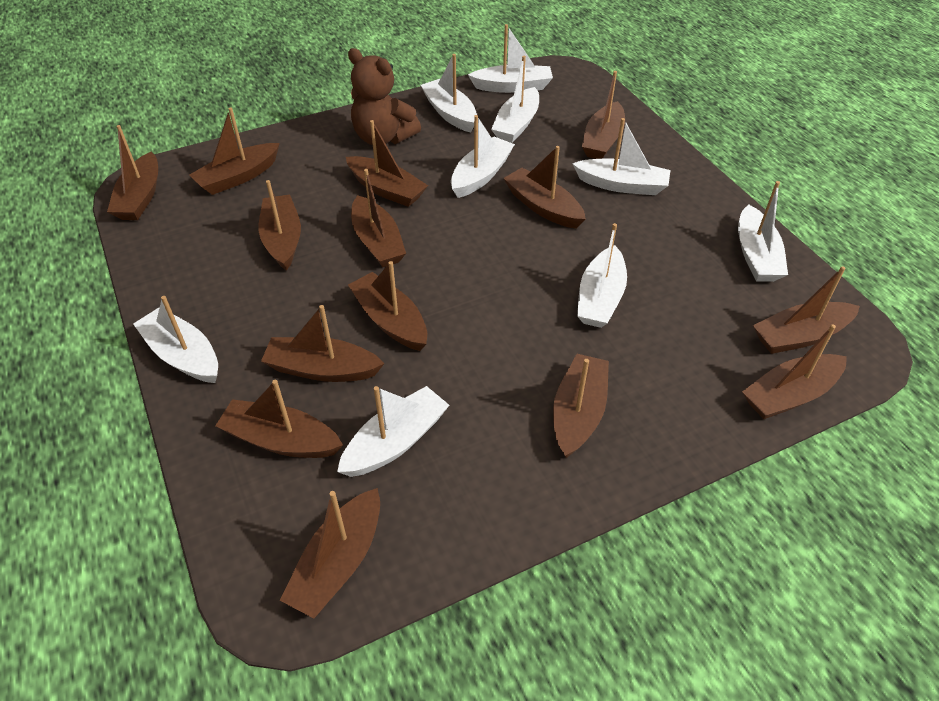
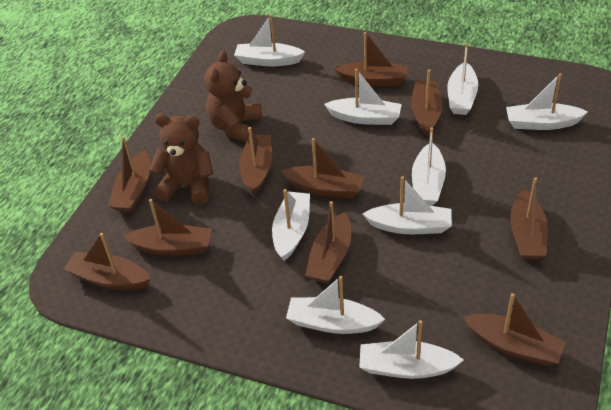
brown boat: 14 -> 10
brown teddy bear: 1 -> 2

